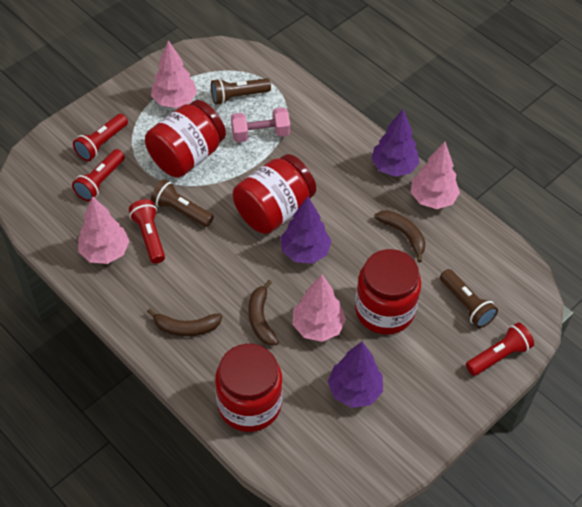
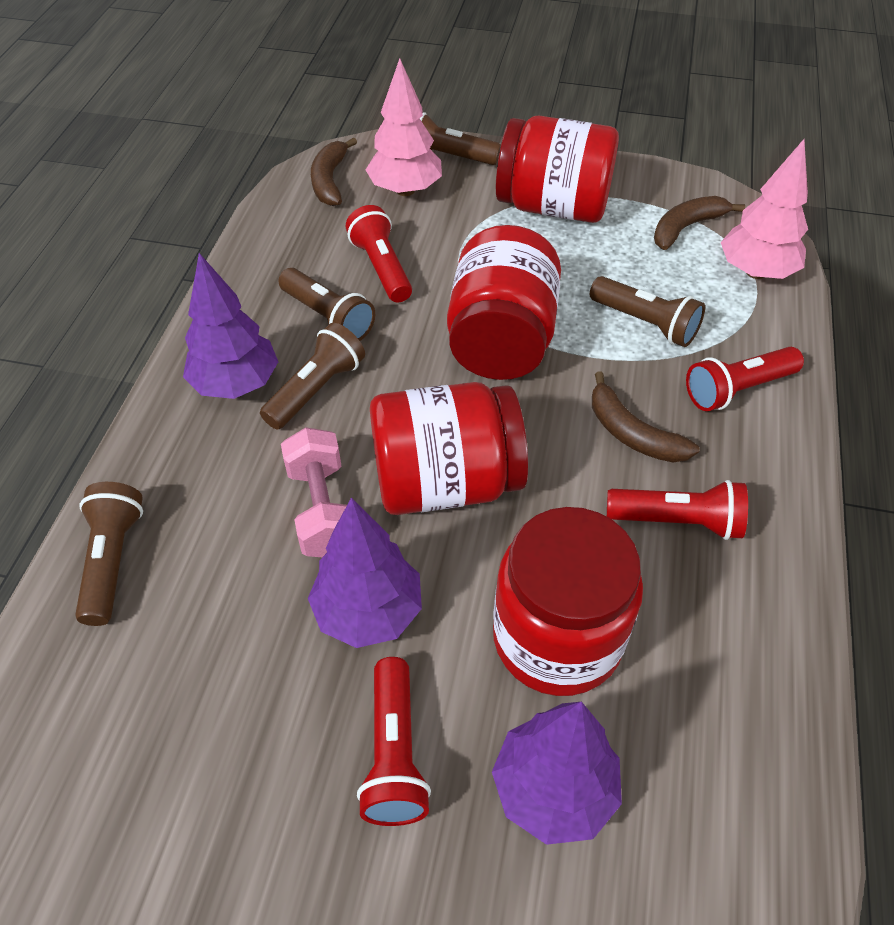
brown flashlight: 3 -> 5
pink tree: 4 -> 2

